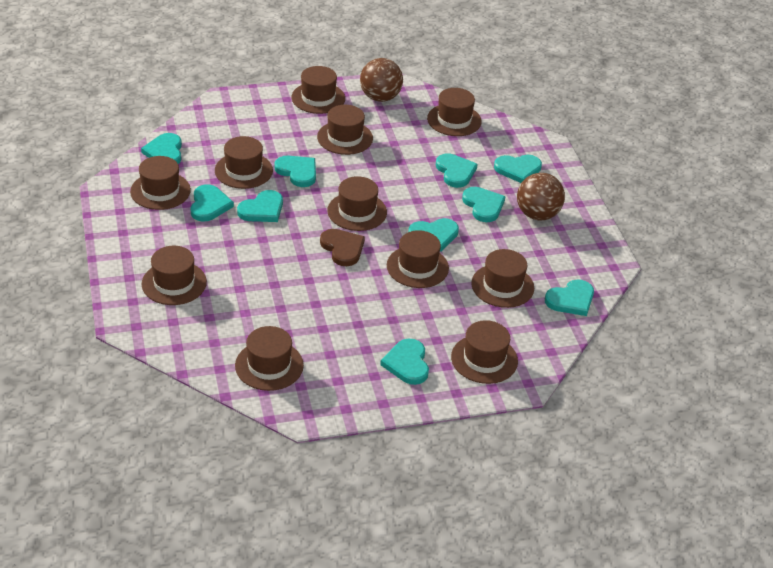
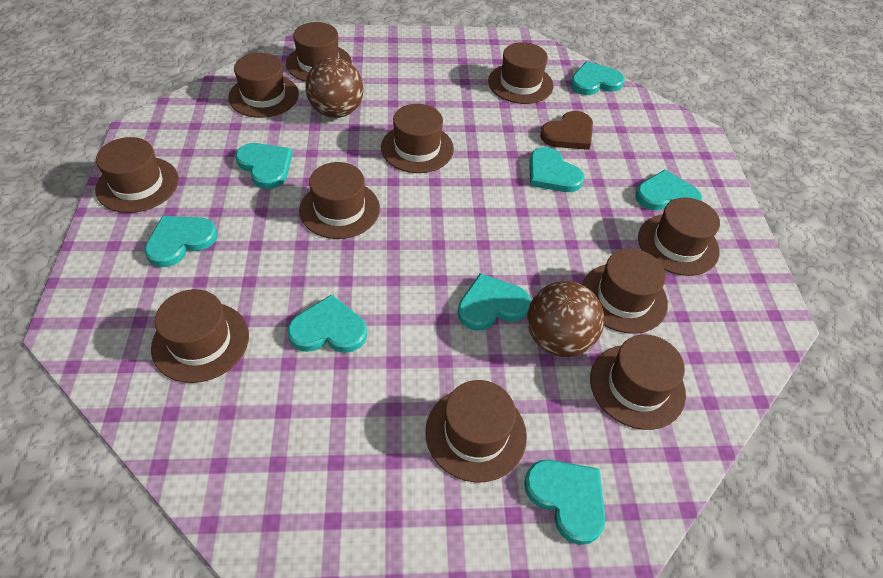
turquoise heart: 10 -> 8

